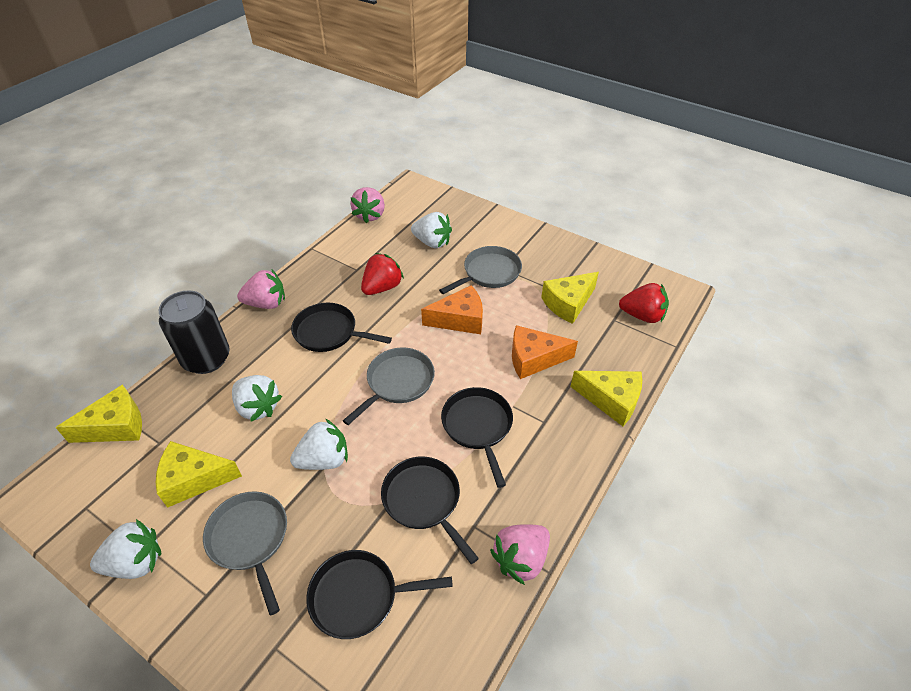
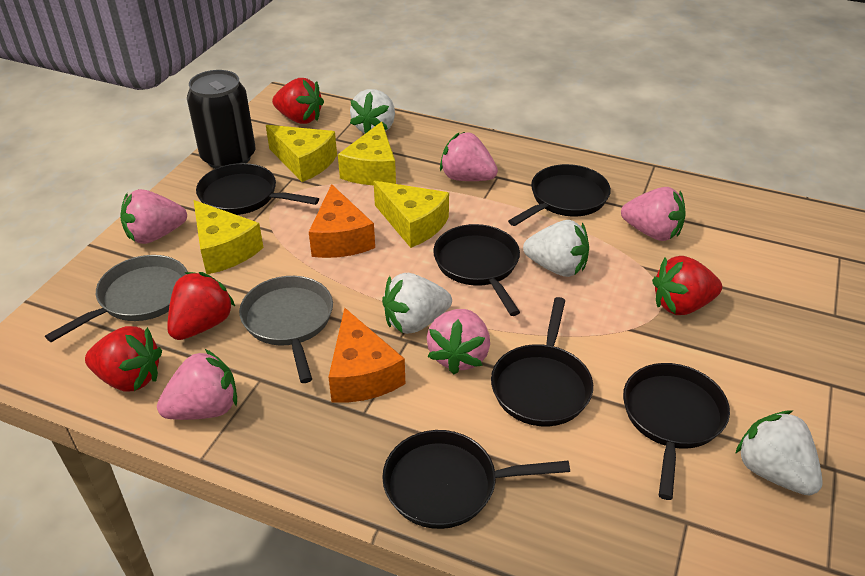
black pan: 4 -> 6
grey pan: 3 -> 2
pink strawberry: 3 -> 5
red strawberry: 2 -> 4

